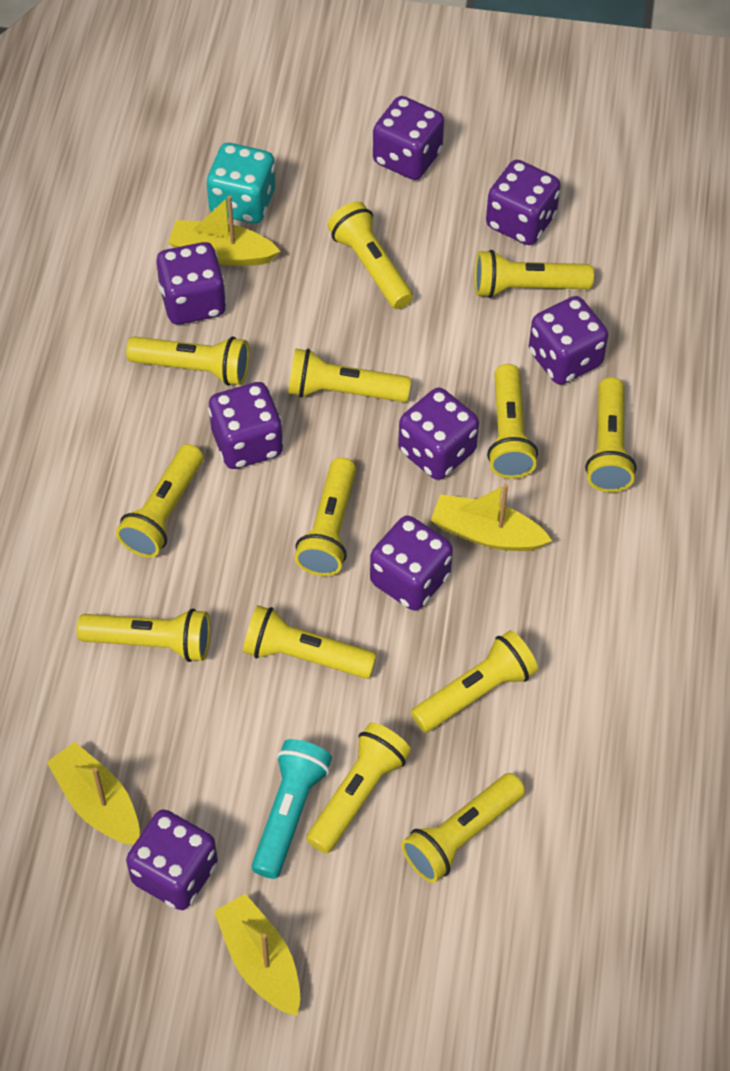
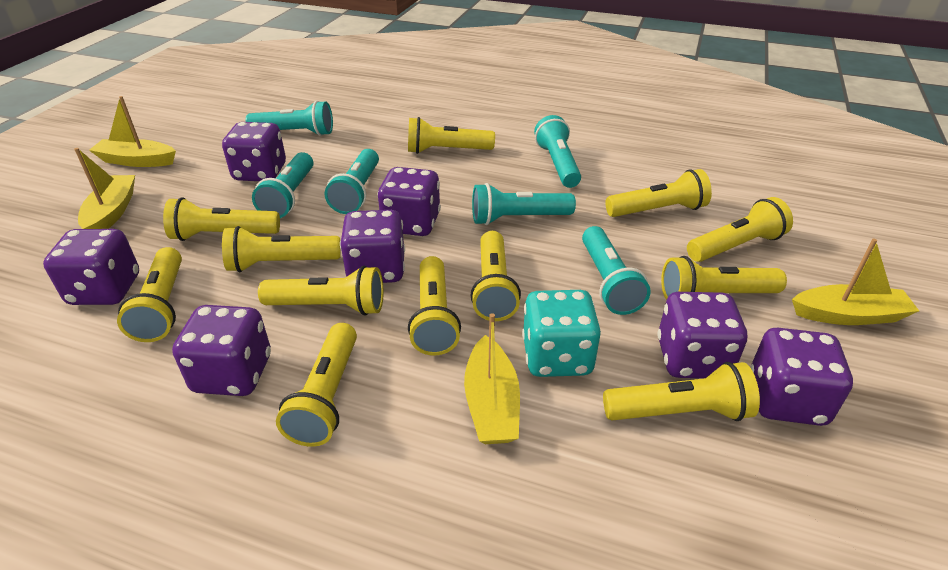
purple dice: 8 -> 7
turquoise flashlight: 1 -> 6
yellow flashlight: 13 -> 12

